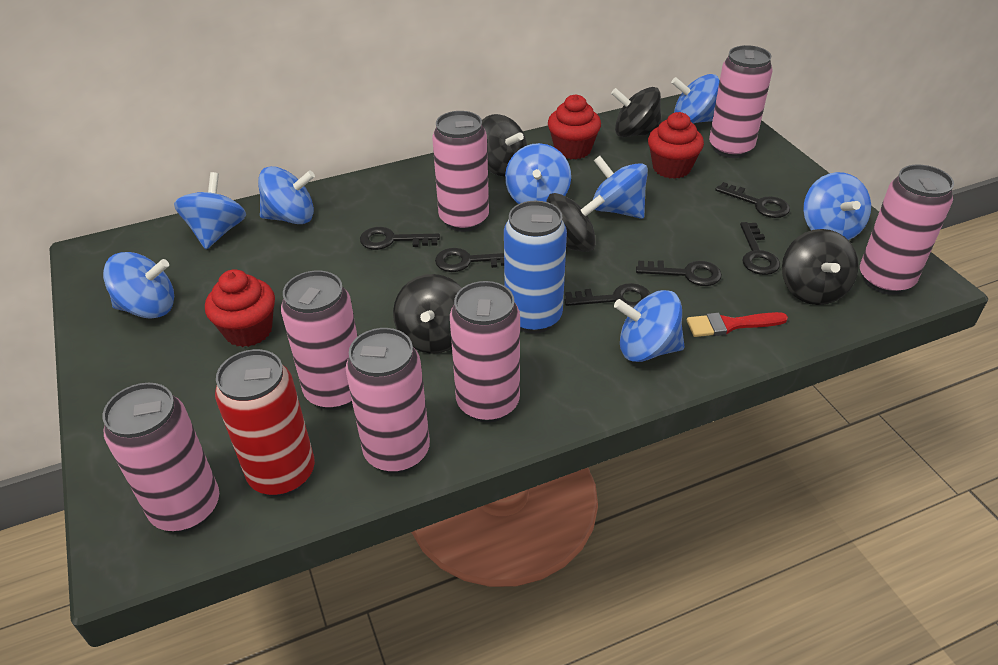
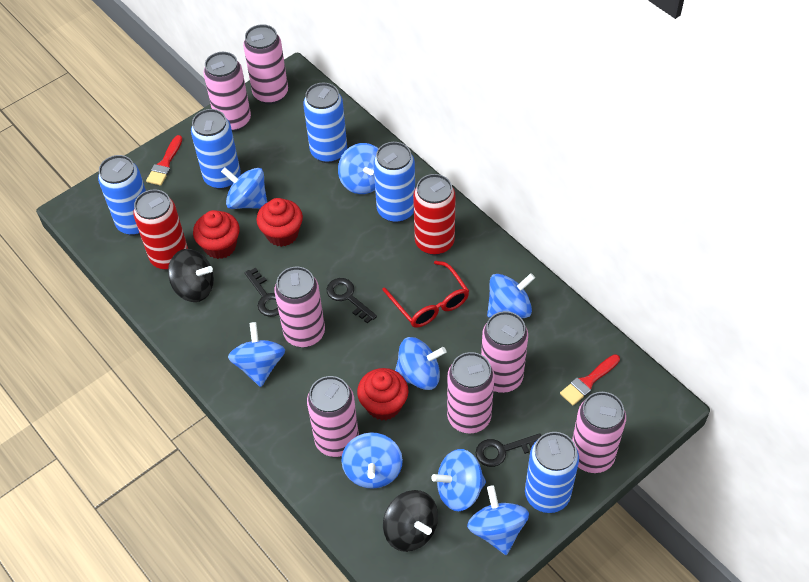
black key: 6 -> 3
black spinning top: 5 -> 2
blue can: 1 -> 5
red brush: 1 -> 2
red can: 1 -> 2
red glasses: 0 -> 1

